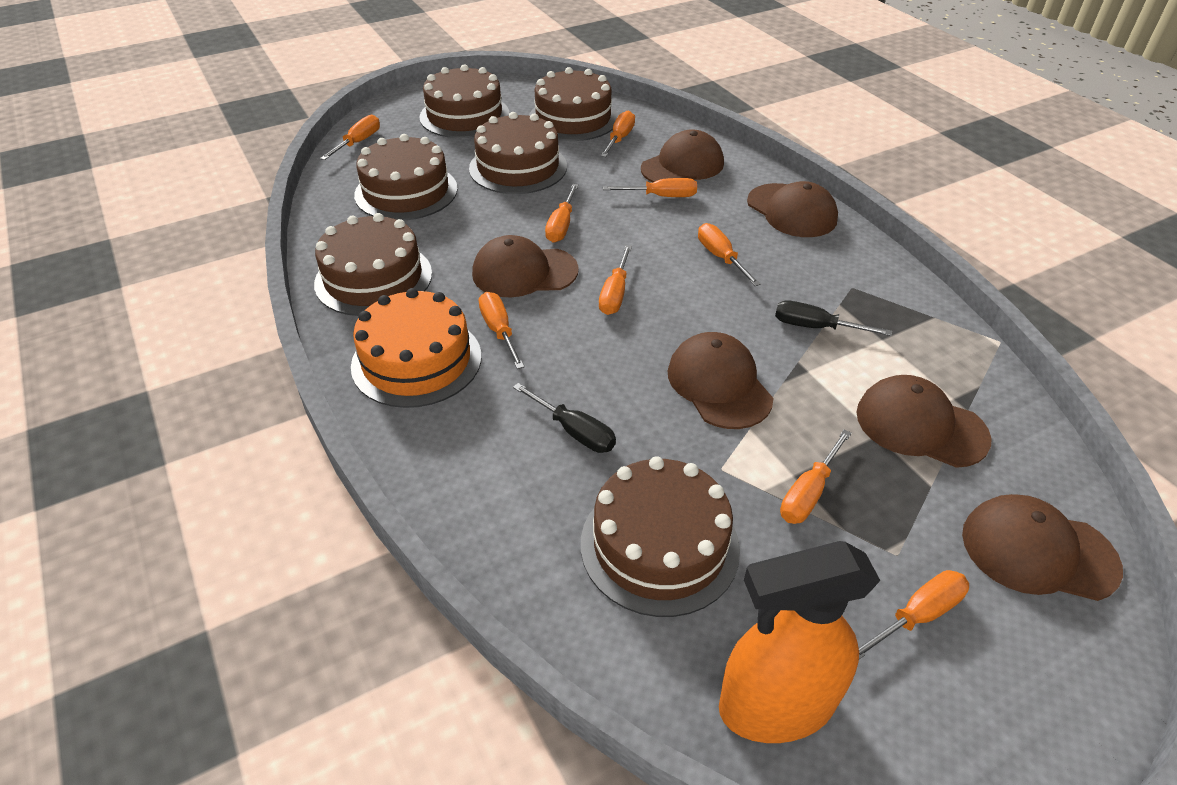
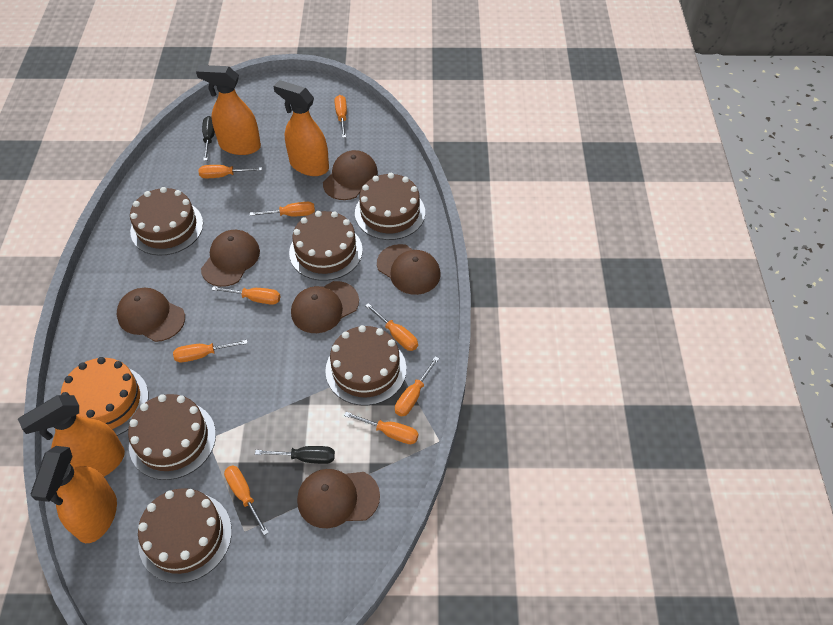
orange spray bottle: 1 -> 4

